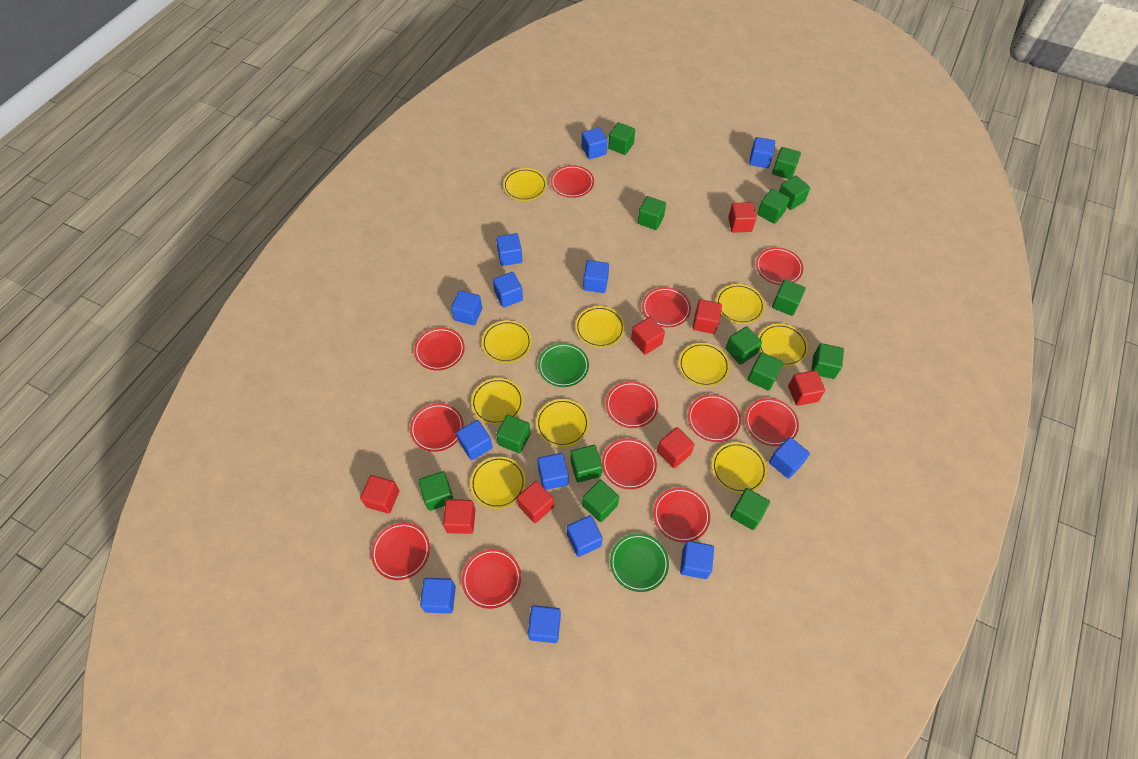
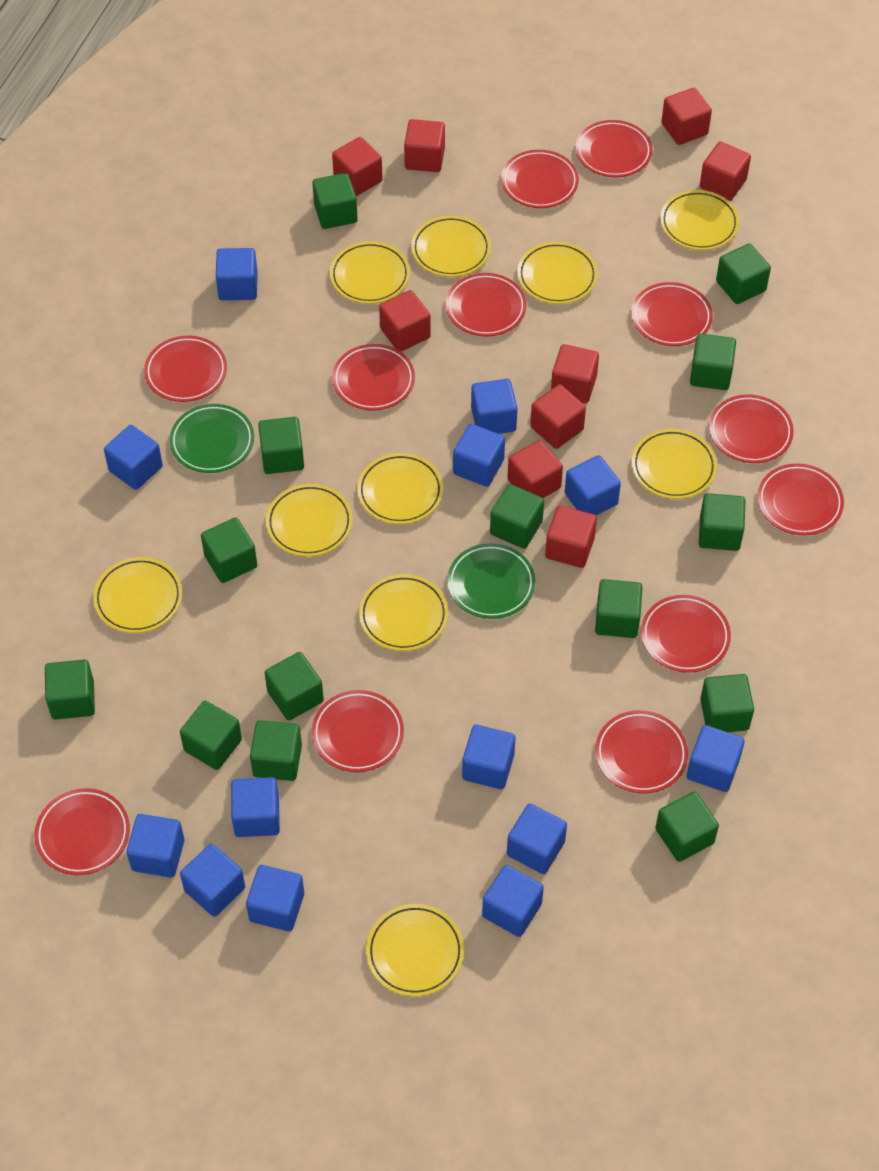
red cube: 8 -> 9

